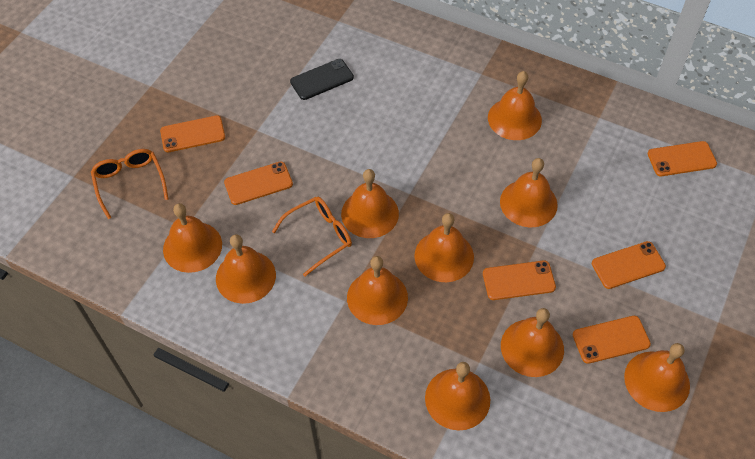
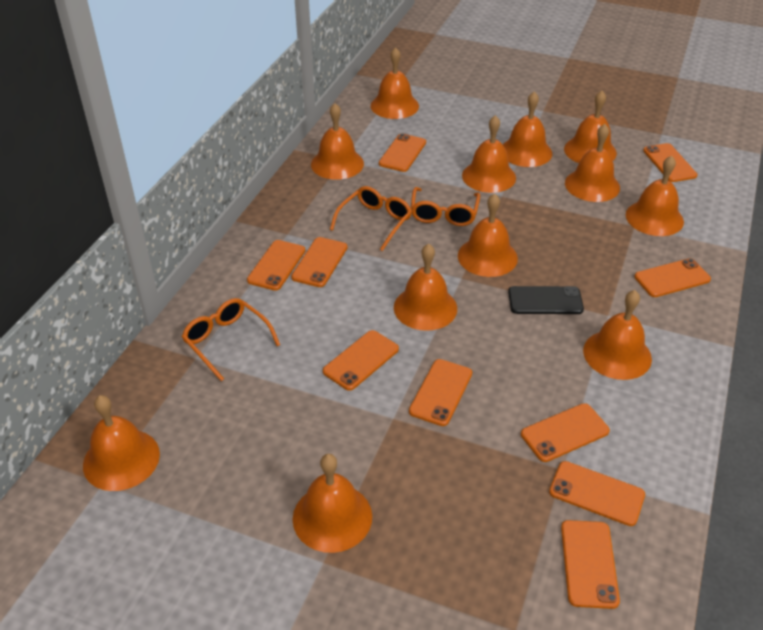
orange bell: 10 -> 12
orange glasses: 2 -> 3
orange phone: 6 -> 10

